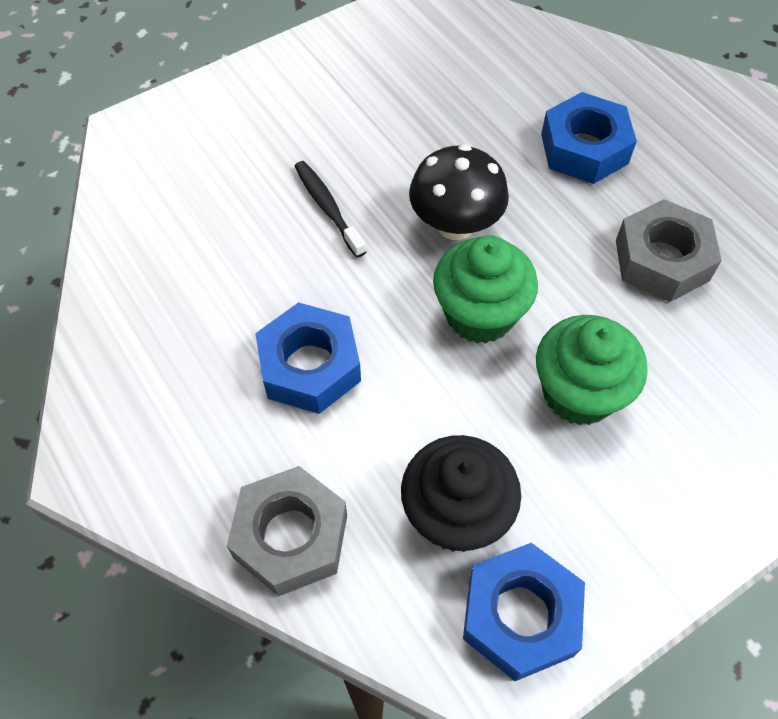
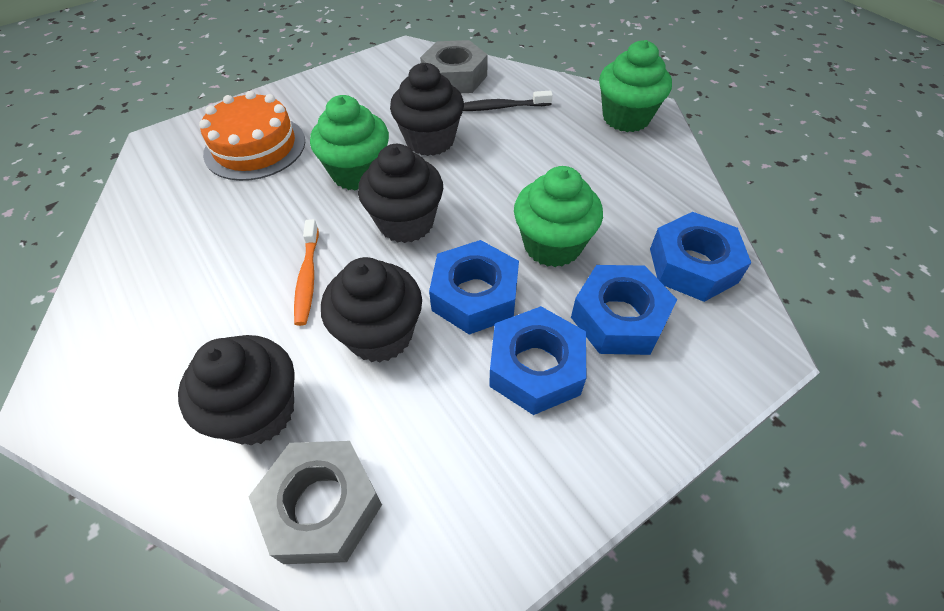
black cupcake: 1 -> 4
black mushroom: 1 -> 0
blue nut: 3 -> 4
green cupcake: 2 -> 3
orange cake: 0 -> 1
orange toothbrush: 0 -> 1

